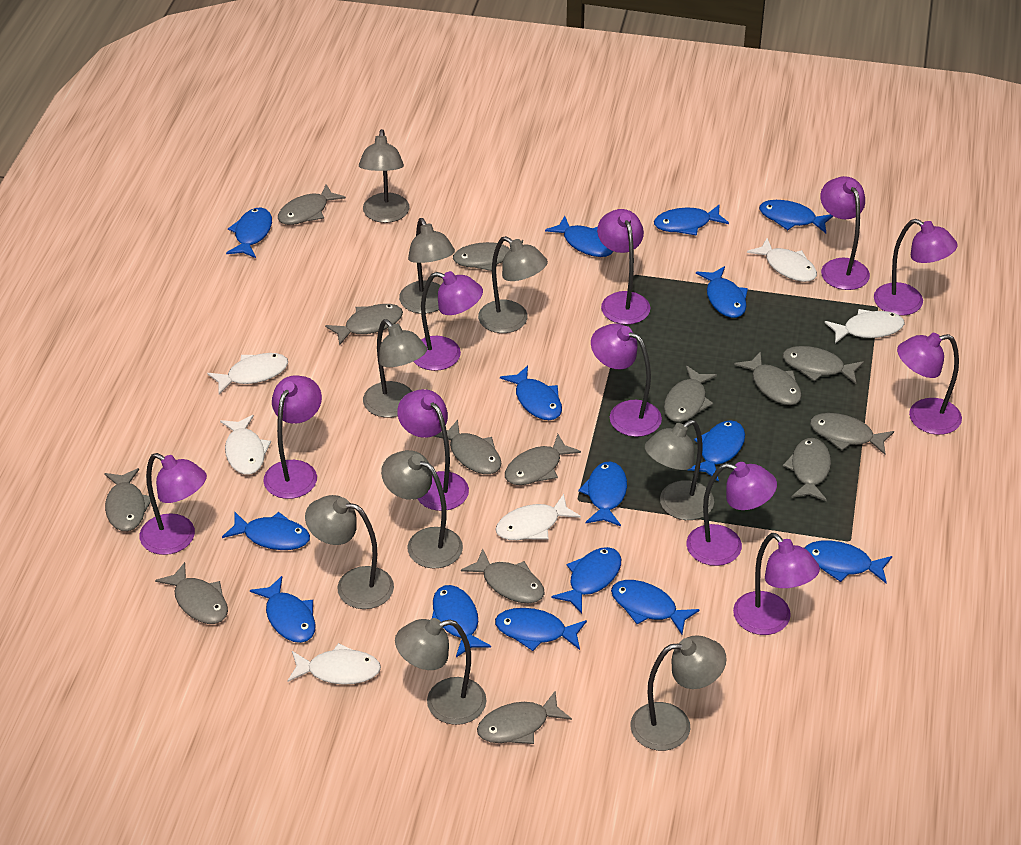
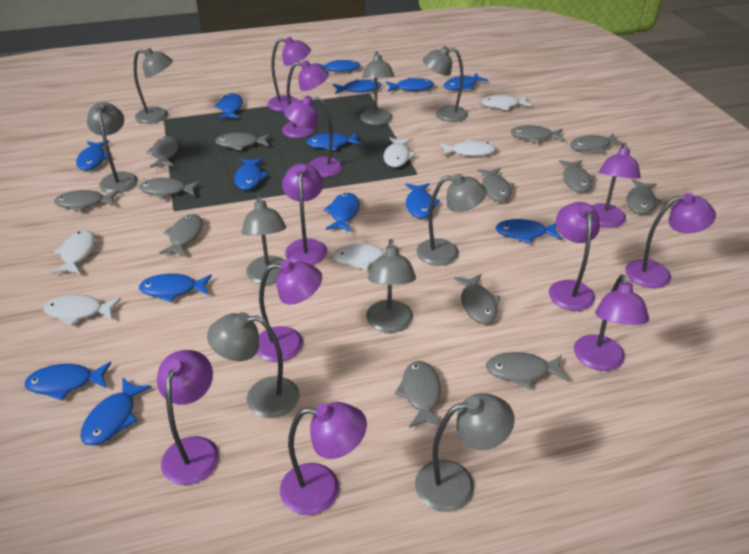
blue fish: 15 -> 14
grey fish: 14 -> 13

